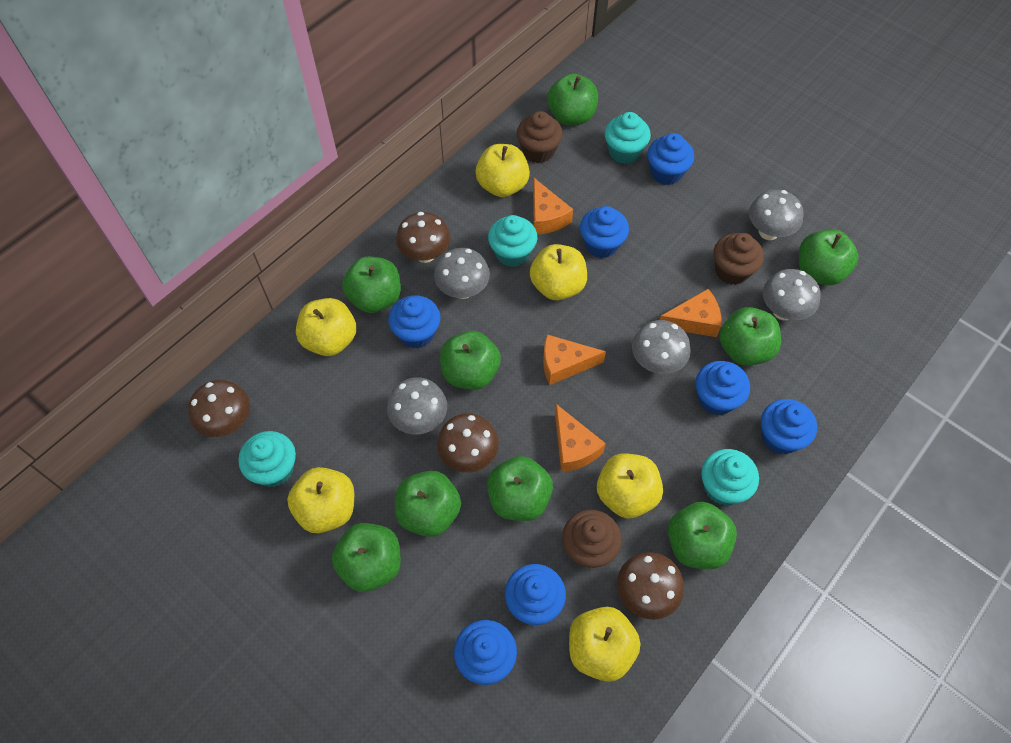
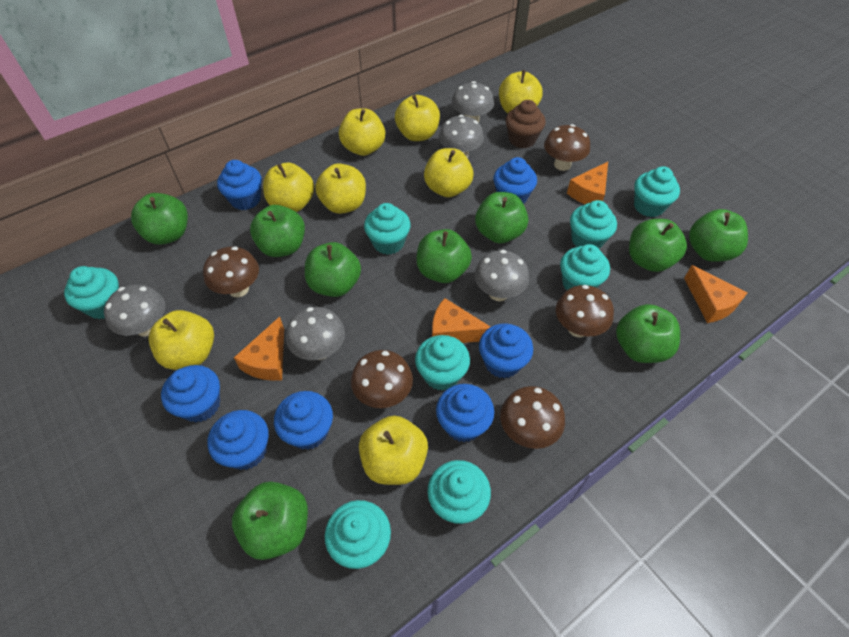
brown cupcake: 3 -> 1
brown mushroom: 4 -> 5
turquoise cupcake: 4 -> 8
yellow apple: 6 -> 8

